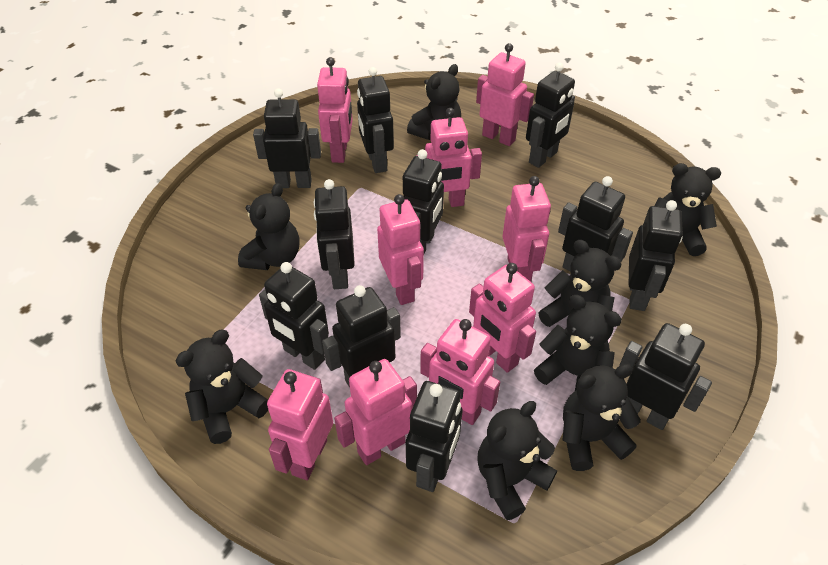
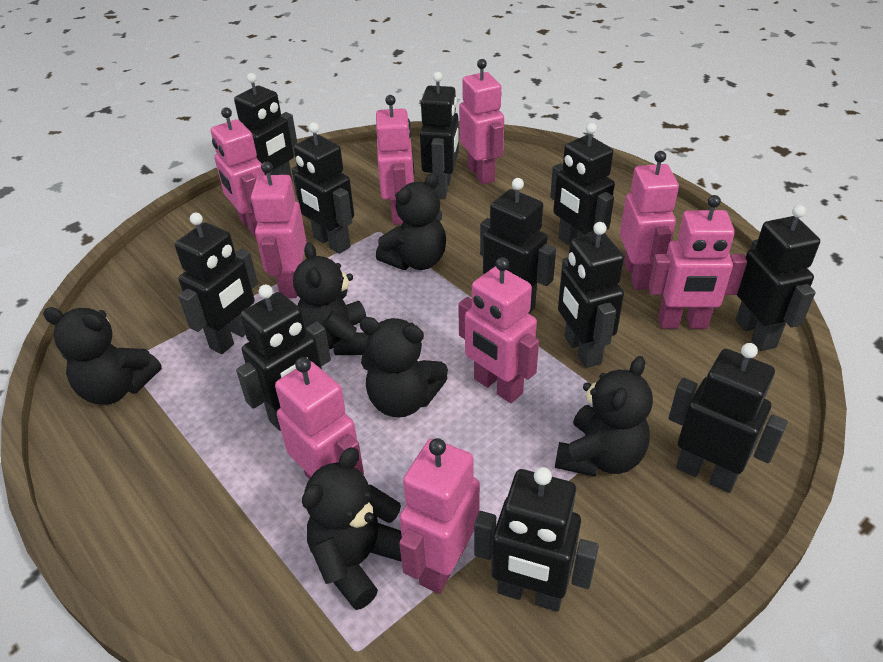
black teddy bear: 8 -> 6

